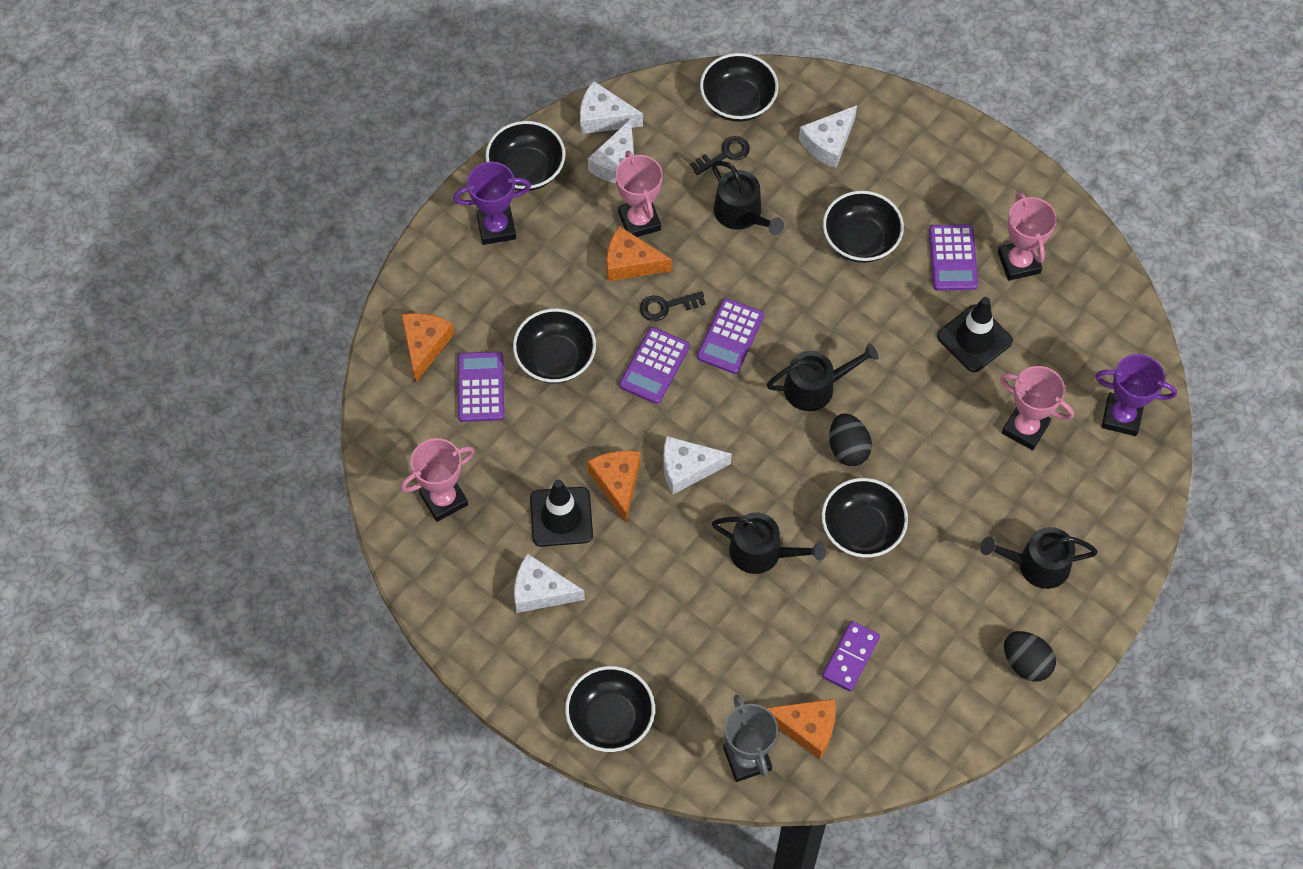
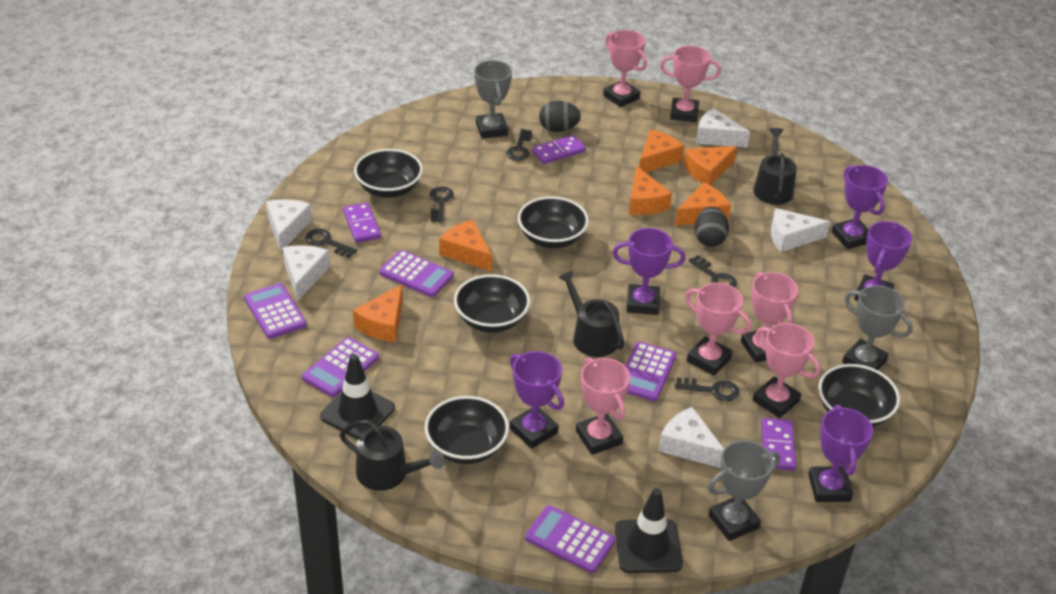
black bowl: 6 -> 5
black key: 2 -> 5
black watering can: 4 -> 3
grey trophy: 1 -> 3
orange cheese: 4 -> 6
pink trophy: 4 -> 6
purple calculator: 4 -> 5
purple domino: 1 -> 3
purple trophy: 2 -> 5

